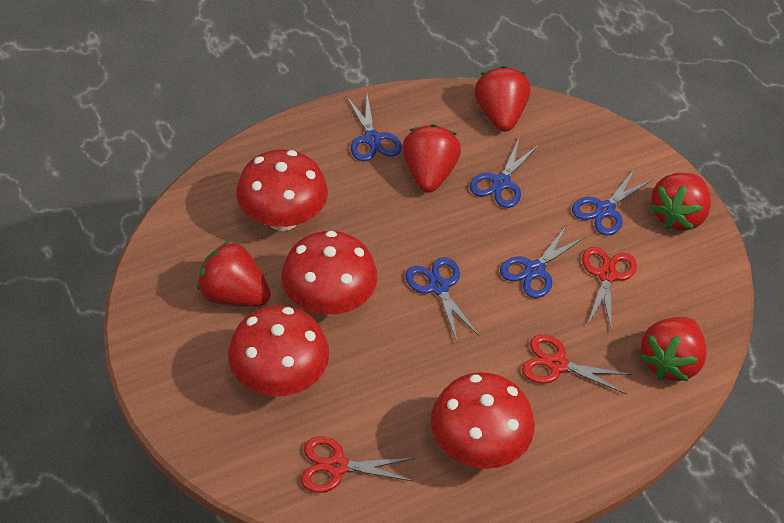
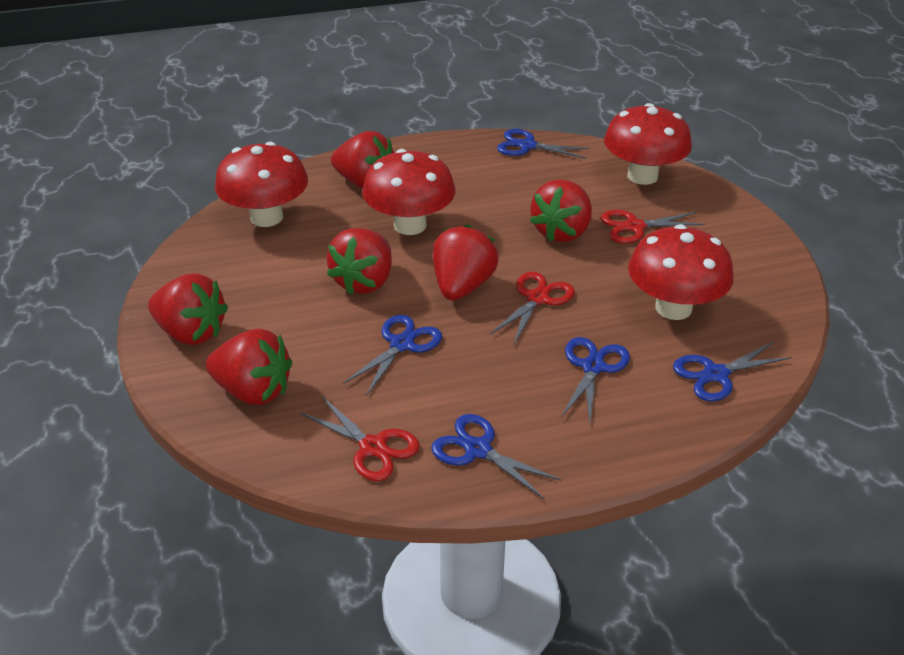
red strawberry: 5 -> 6

